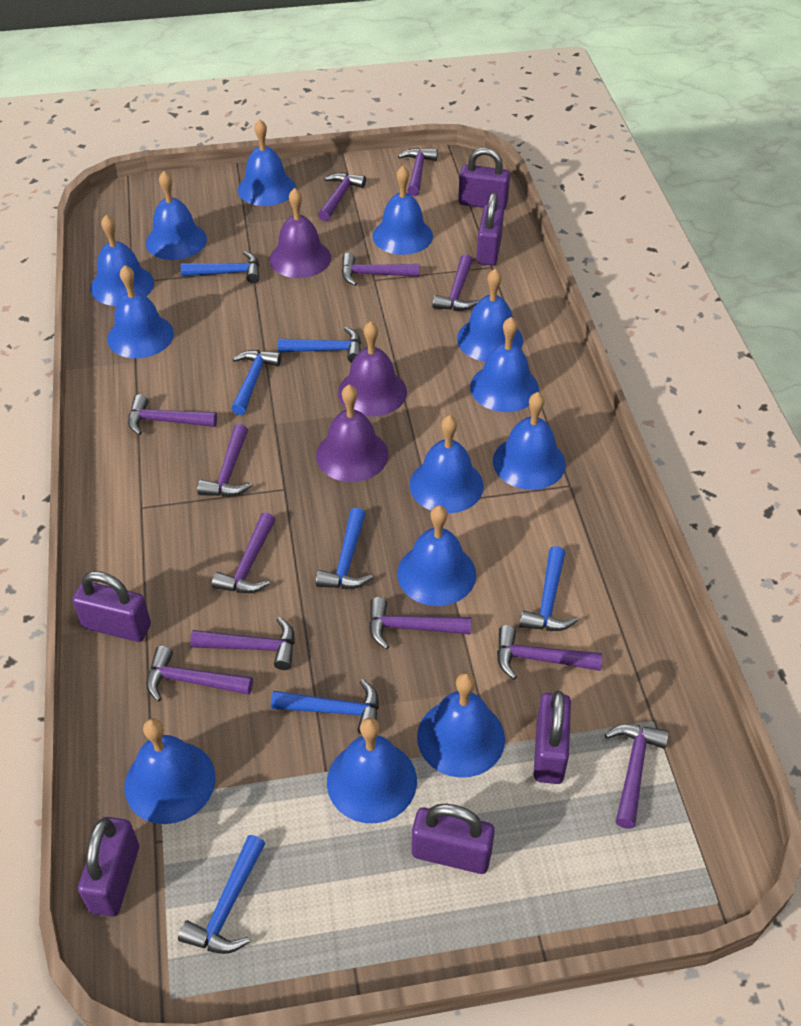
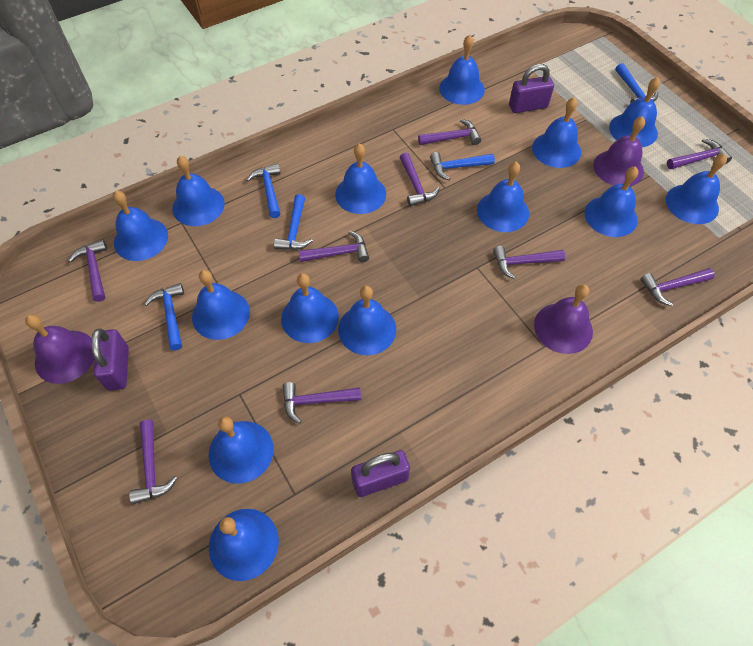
blue bell: 13 -> 14
blue hammer: 7 -> 5
purple hammer: 12 -> 9
purple padlock: 6 -> 3

